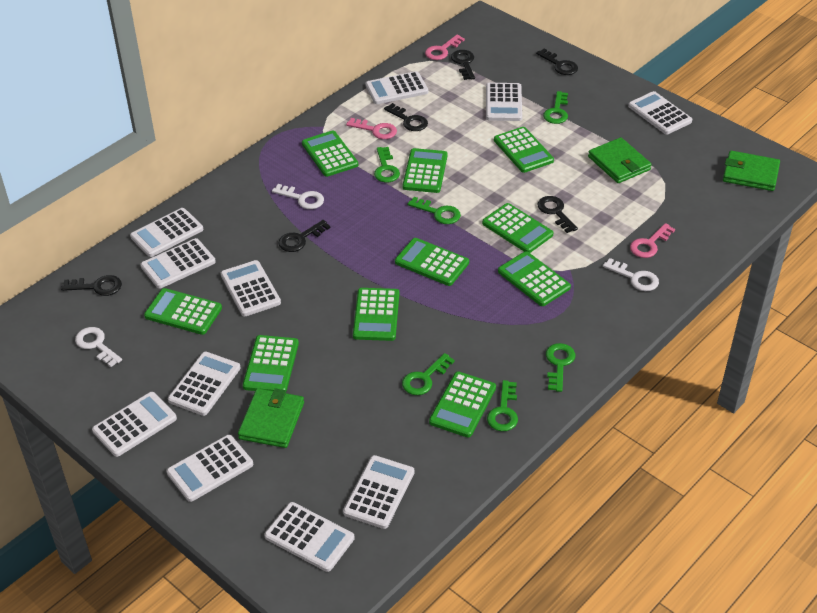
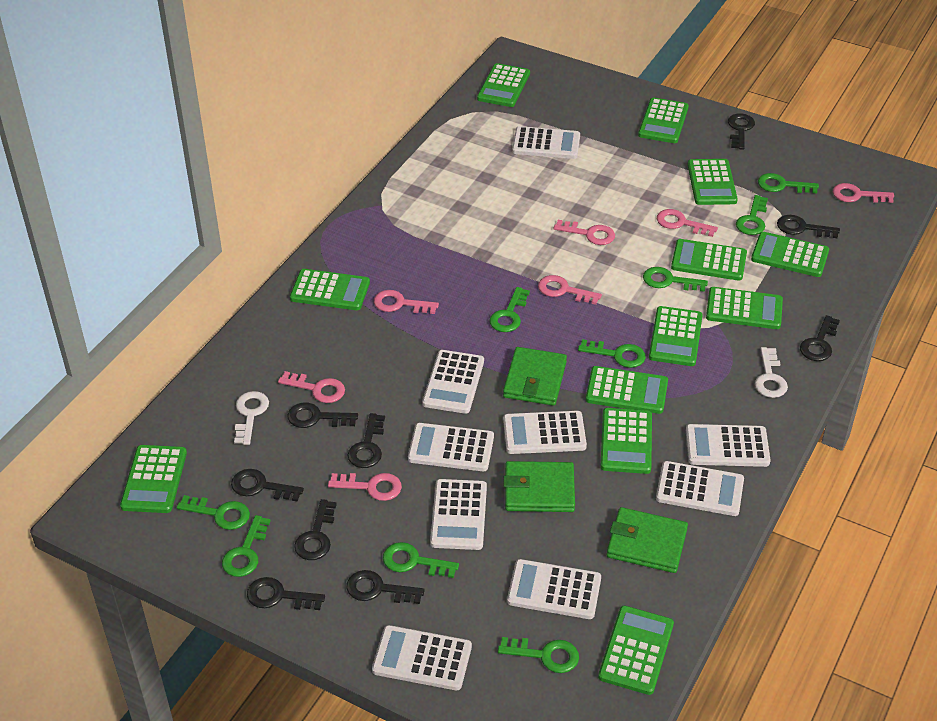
black key: 6 -> 9
green calculator: 10 -> 12
green key: 6 -> 9
pink key: 3 -> 7
white calculator: 11 -> 9
white key: 3 -> 2

